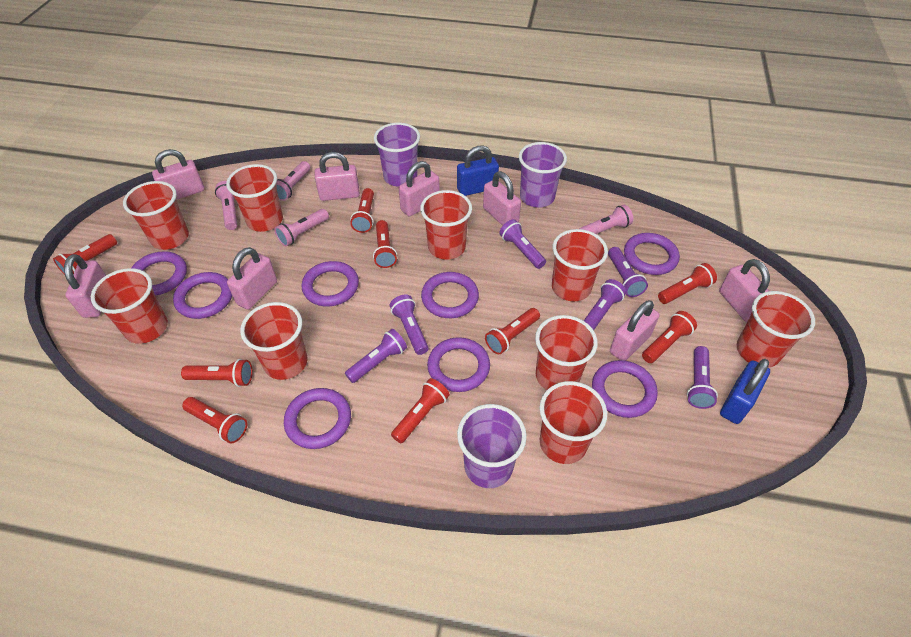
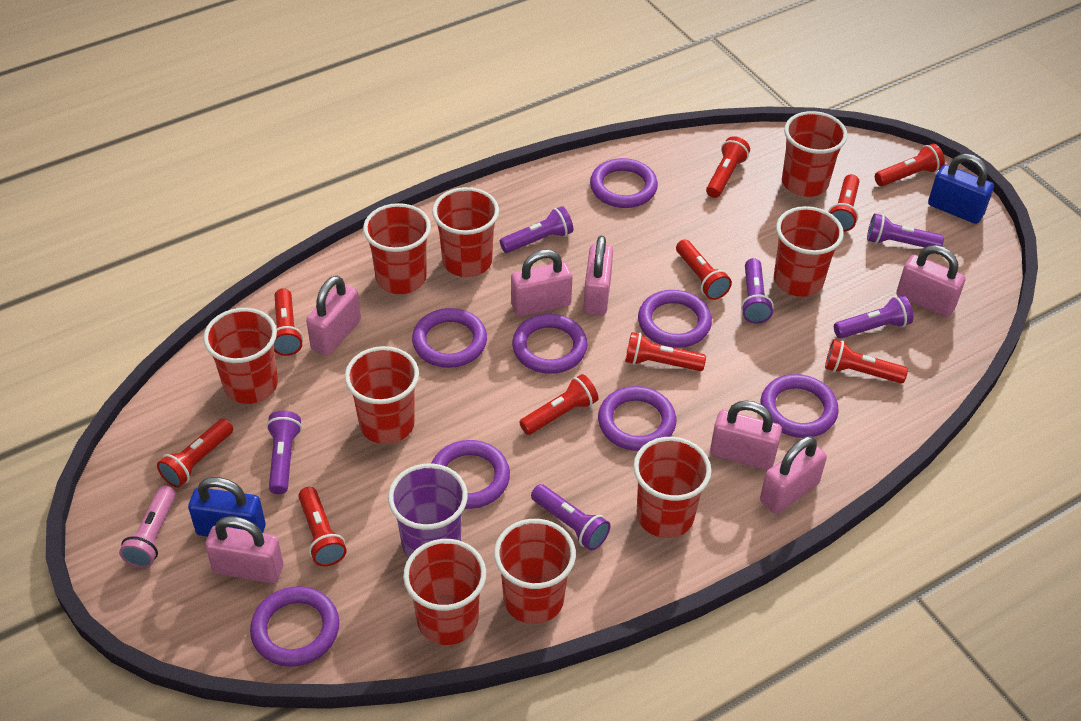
pink flashlight: 4 -> 1
pink padlock: 8 -> 7
purple cup: 3 -> 1
red flashlight: 9 -> 10

